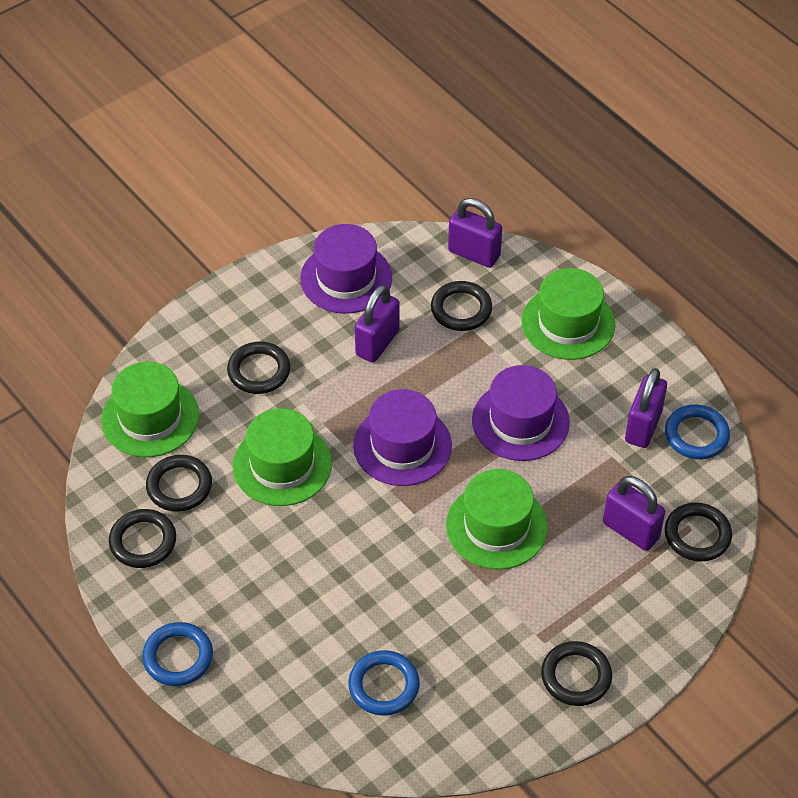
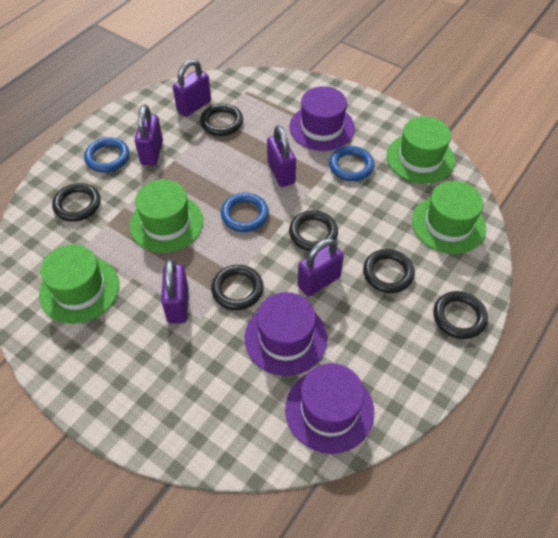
purple padlock: 4 -> 5

